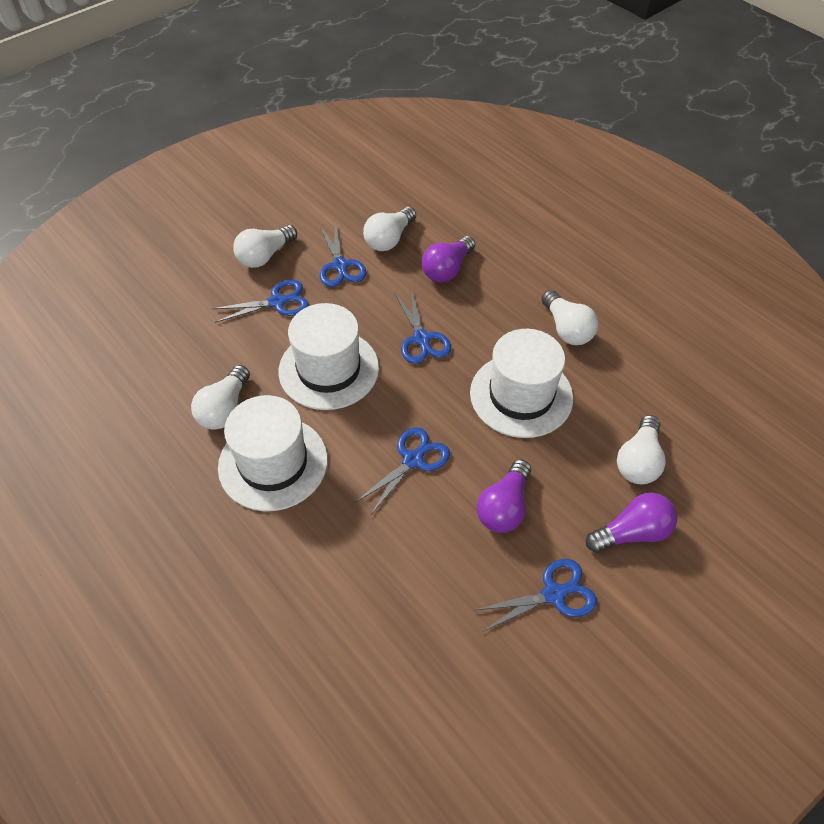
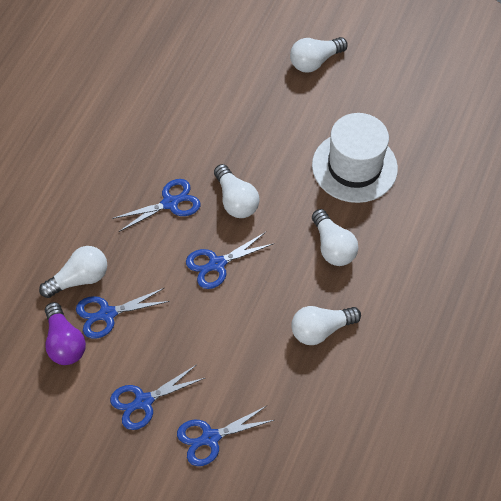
purple light bulb: 3 -> 1
white hat: 3 -> 1

